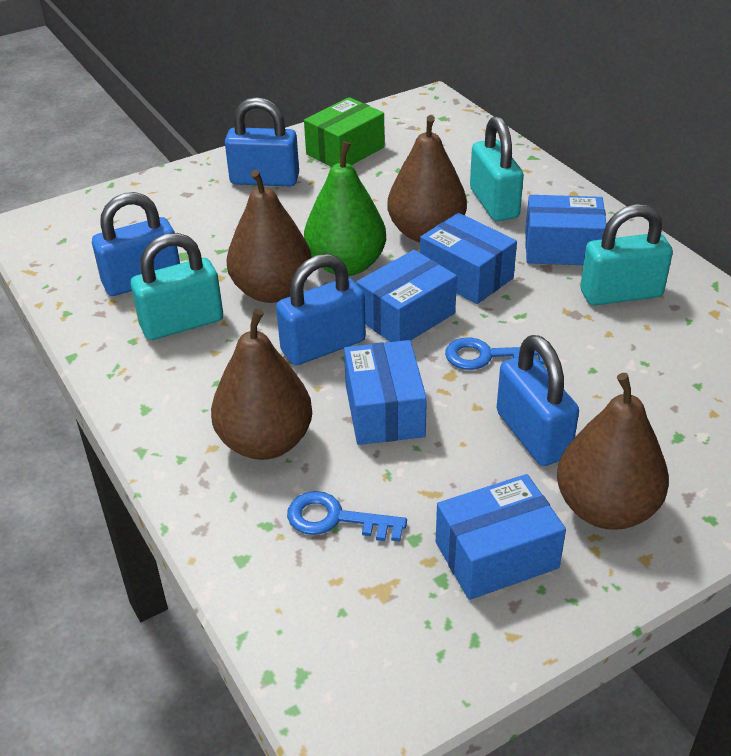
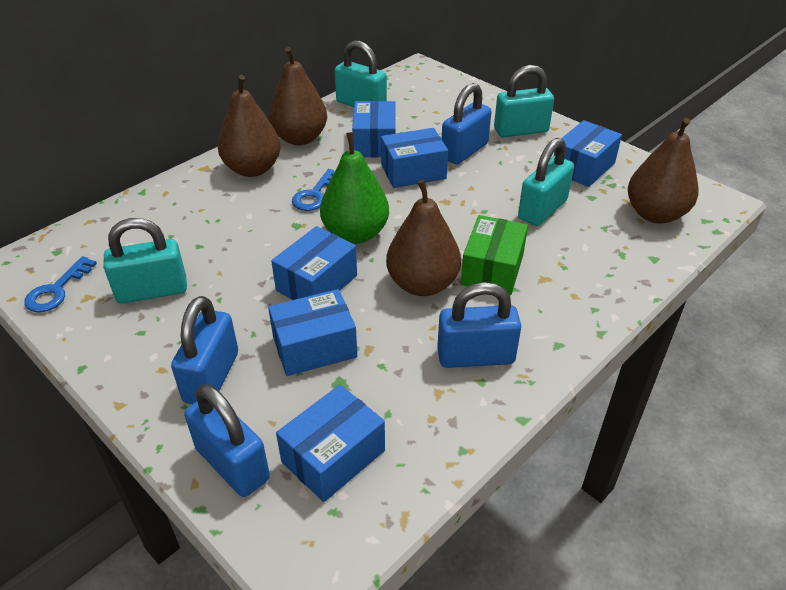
blue box: 5 -> 6
turquoise padlock: 3 -> 4

